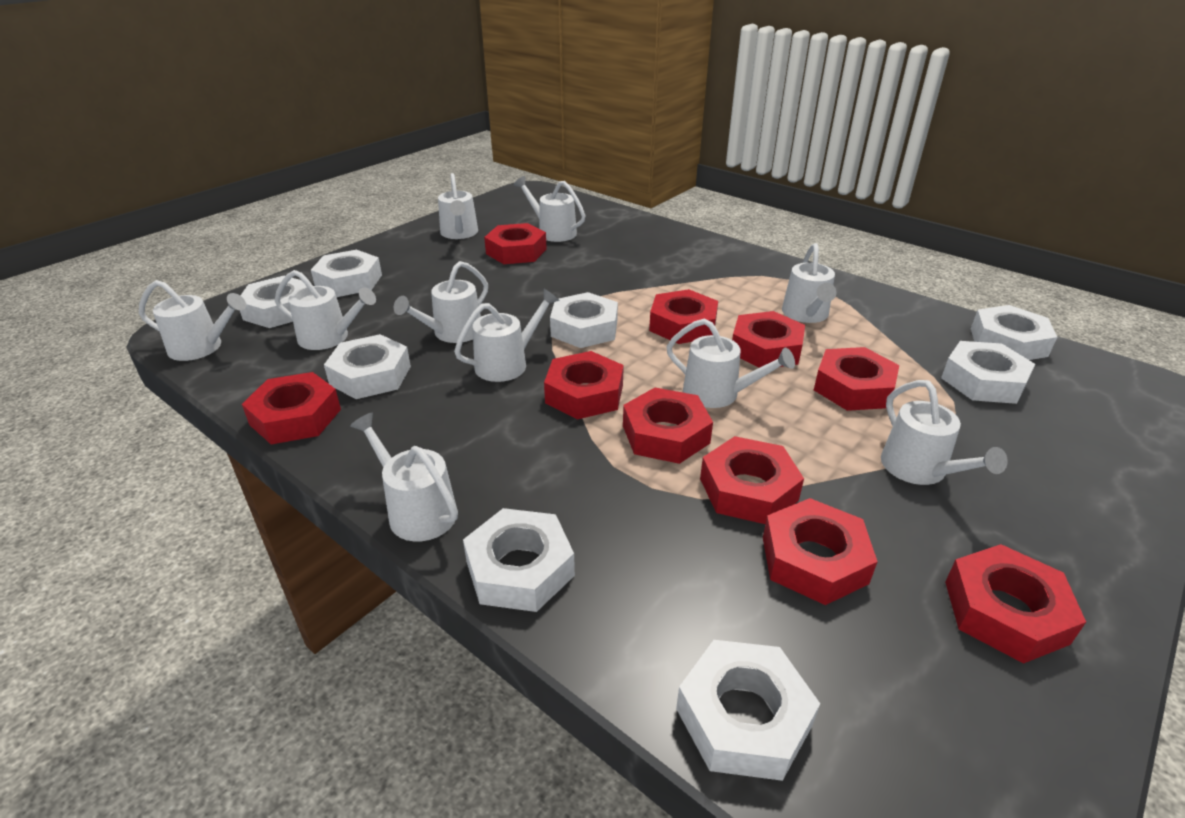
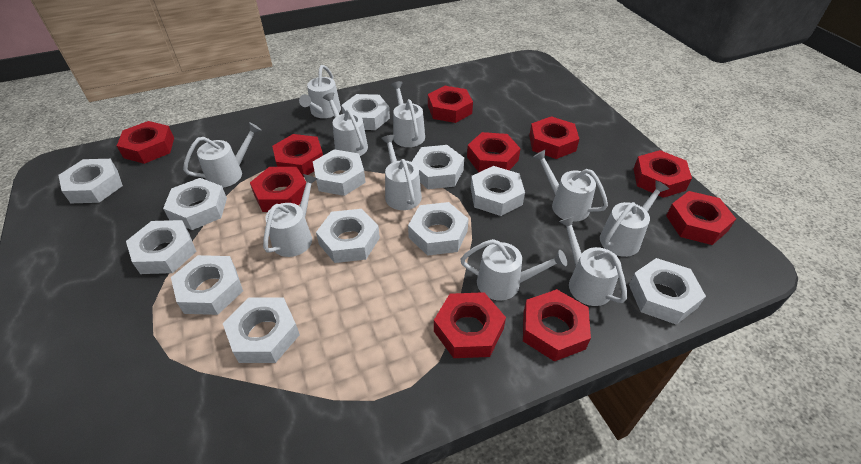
white nut: 8 -> 12

